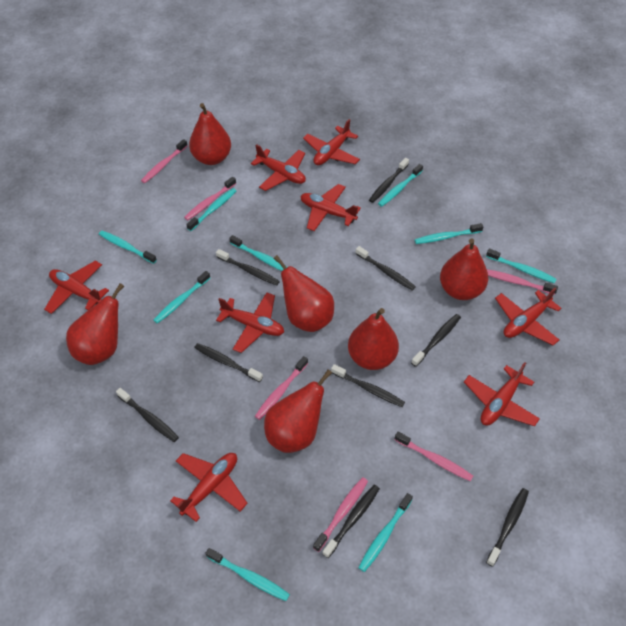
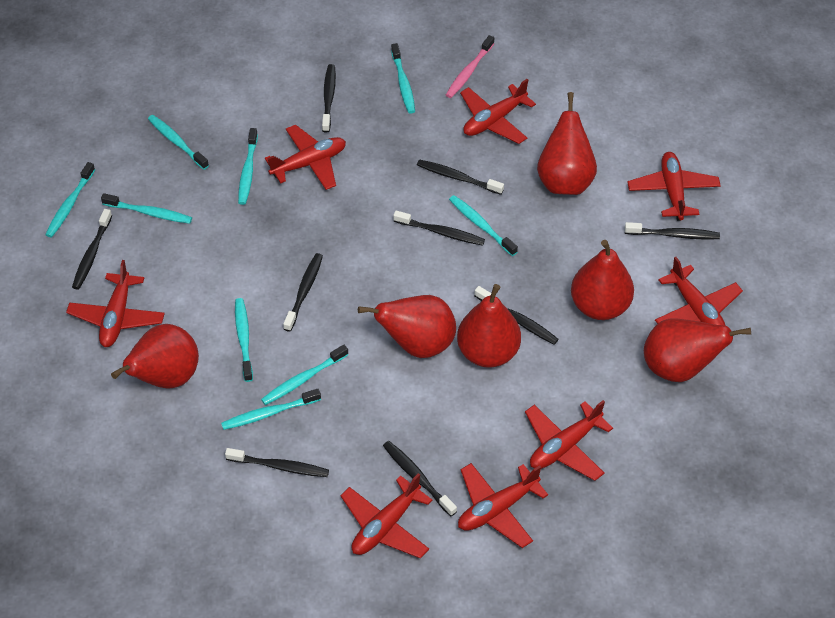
pink toothbrush: 6 -> 1

